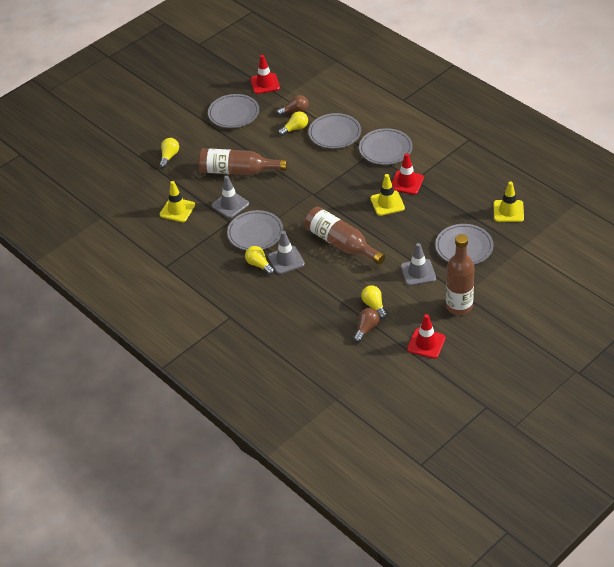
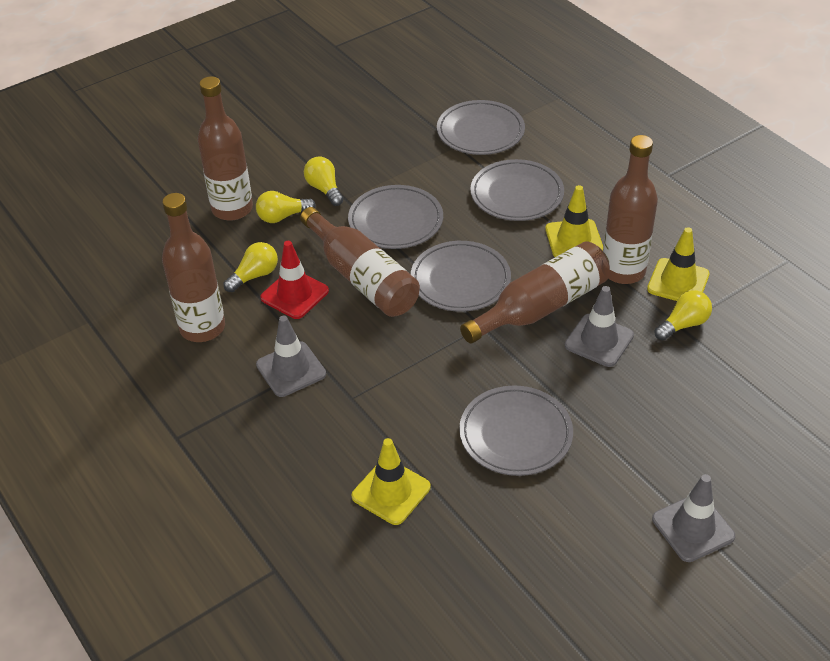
brown bottle: 3 -> 5
brown light bulb: 2 -> 0
red traffic cone: 3 -> 1

